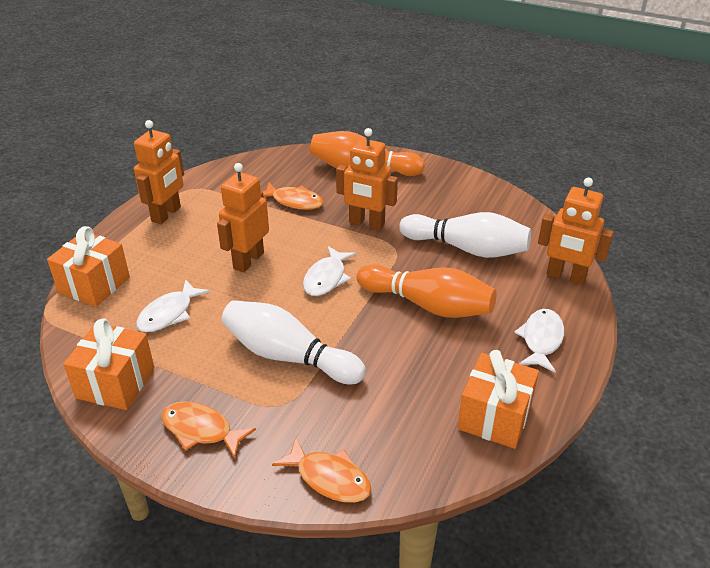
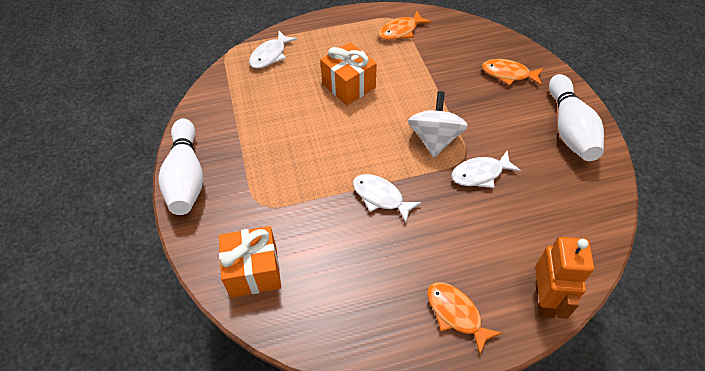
orange bowling pin: 2 -> 0
orange gift: 3 -> 2
orange robot: 4 -> 1
white spinning top: 0 -> 1

